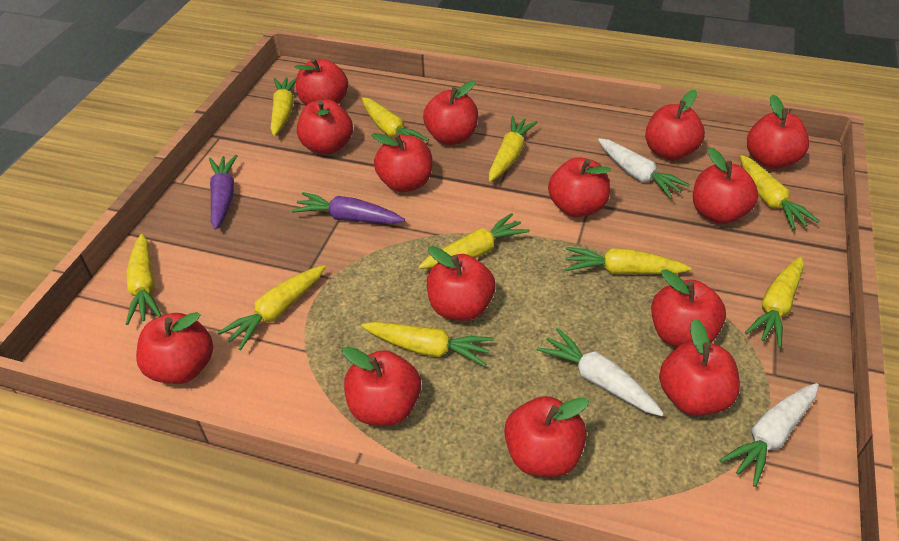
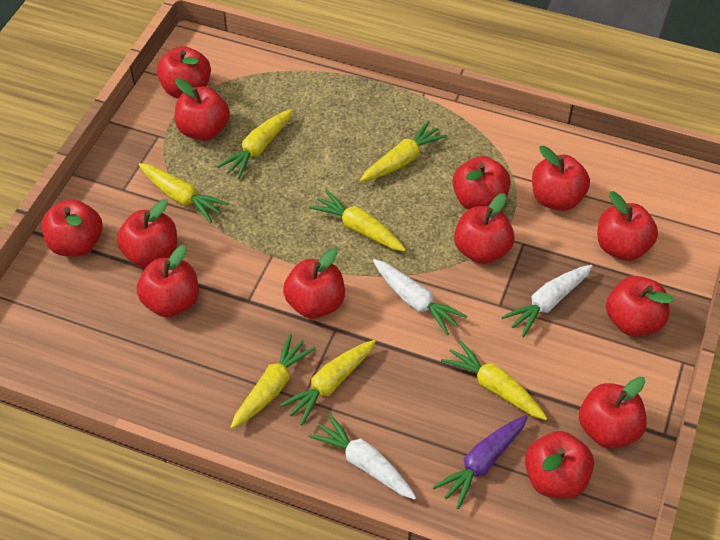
purple carrot: 2 -> 1
red apple: 14 -> 13
yellow carrot: 10 -> 7

